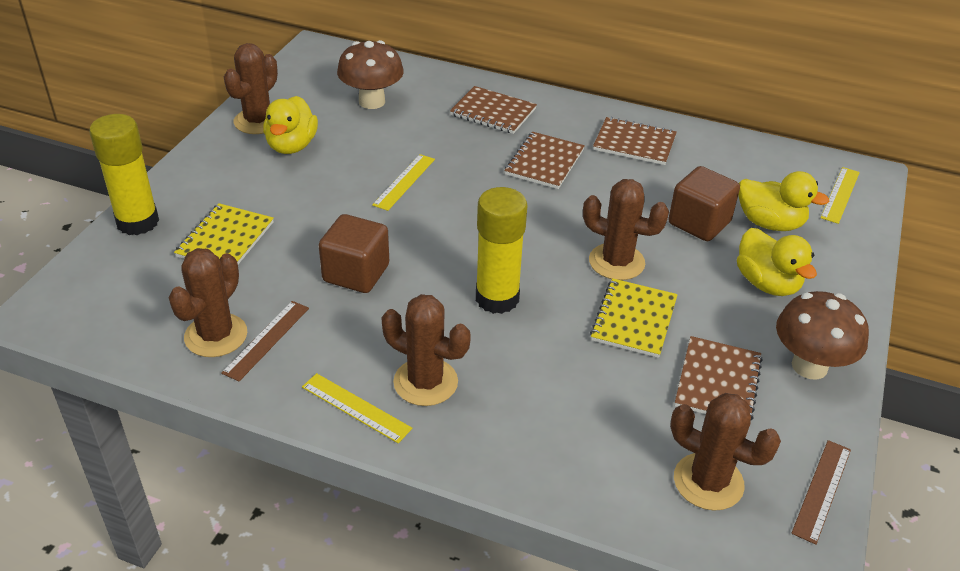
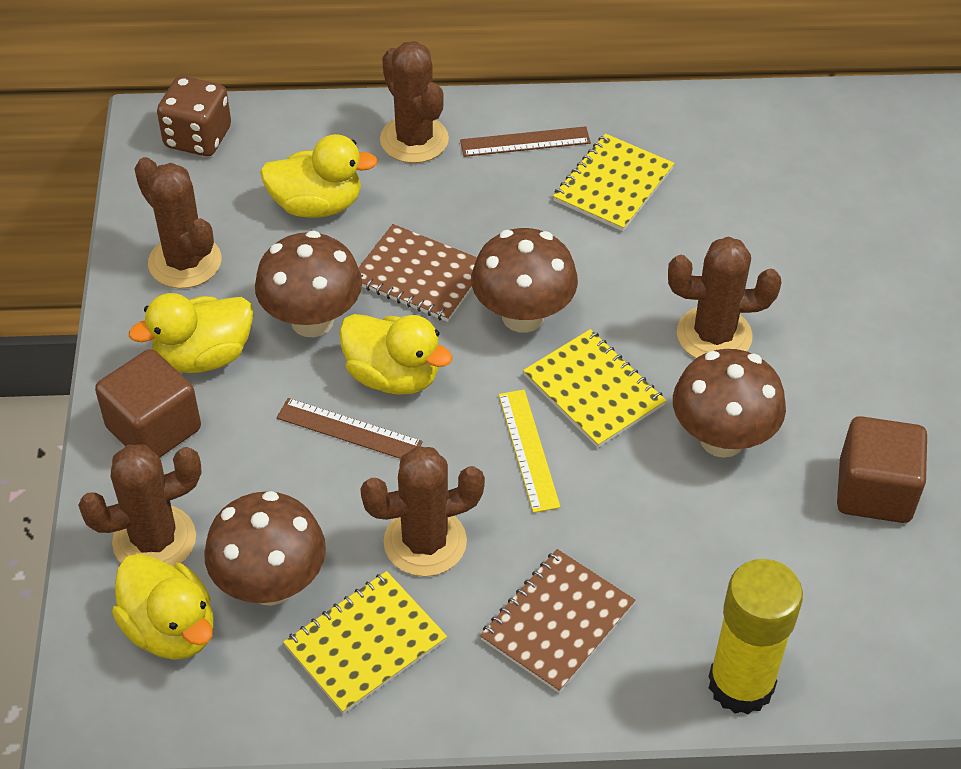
brown dice: 0 -> 1
brown mushroom: 2 -> 4
brown notebook: 4 -> 2
yellow duck: 3 -> 4
yellow glue stick: 2 -> 1
yellow notebook: 2 -> 3
yellow ruler: 3 -> 1

